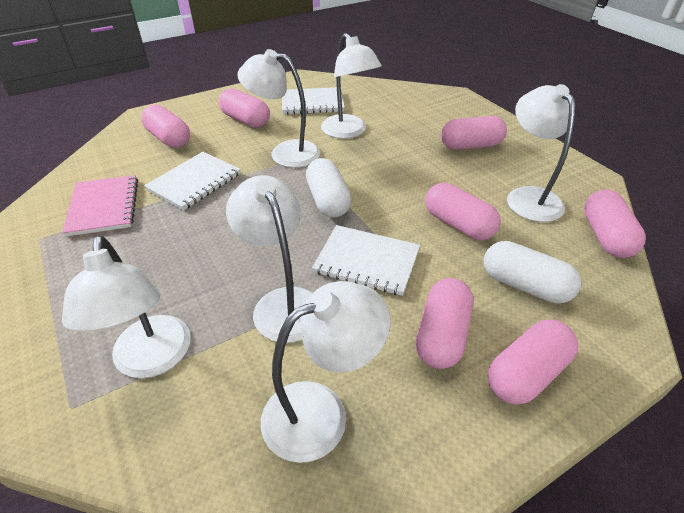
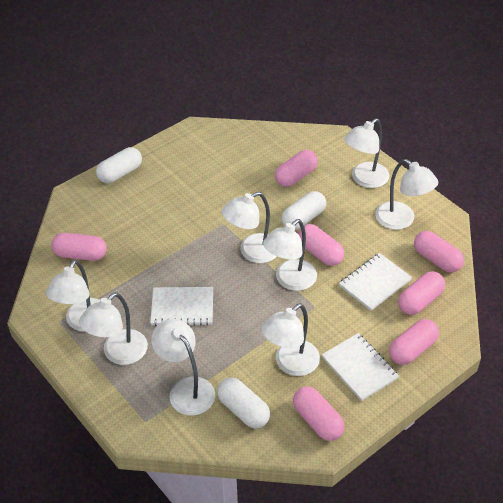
pink notebook: 1 -> 0
white capsule: 2 -> 3
white lamp: 6 -> 8

